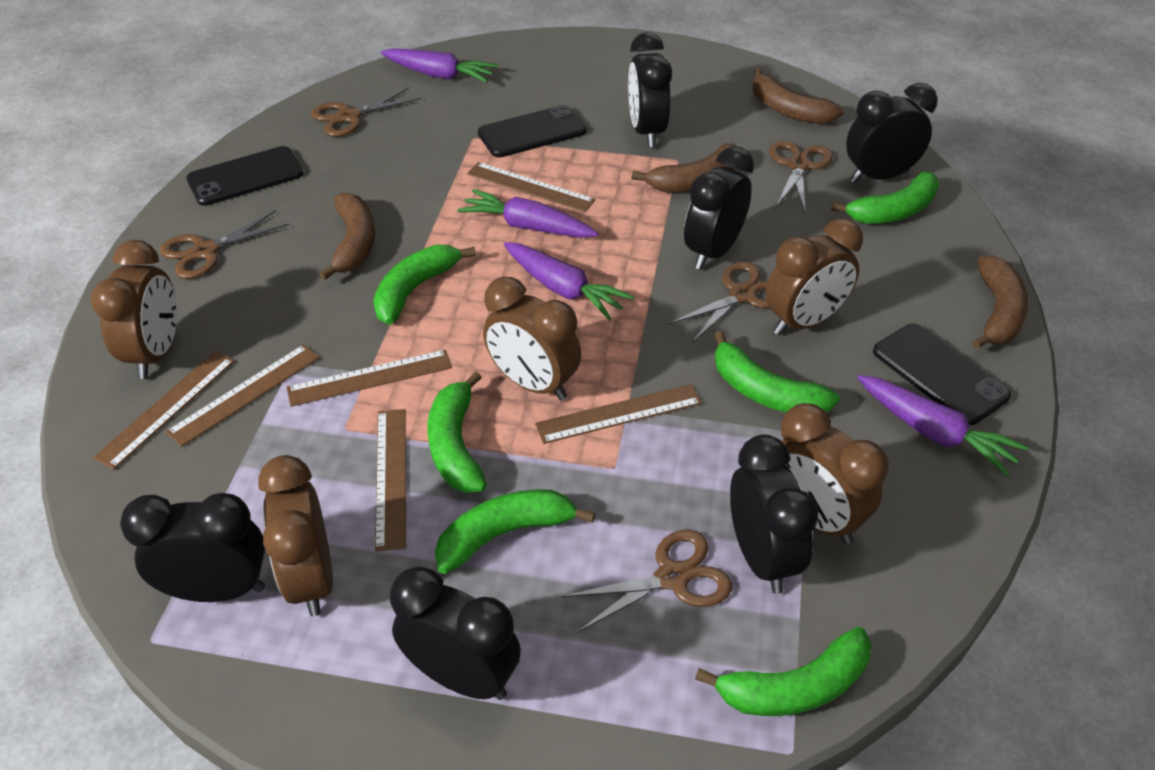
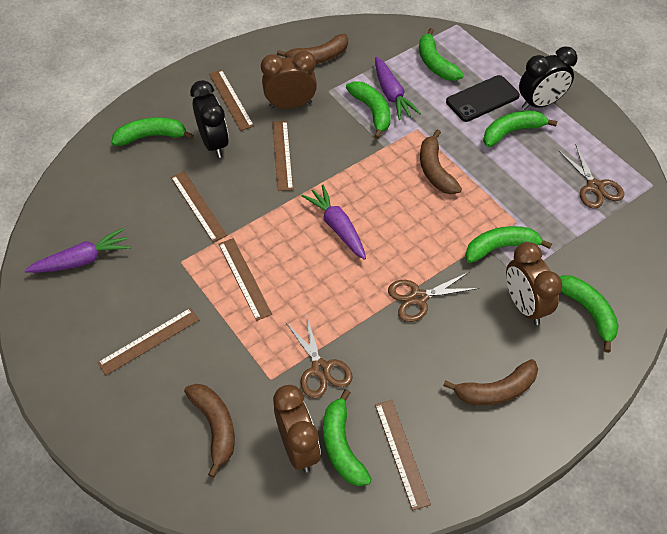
black clock: 6 -> 2
black phone: 3 -> 1
brown clock: 5 -> 3
brown scissors: 5 -> 3
green banana: 6 -> 7
purple carrot: 4 -> 3

